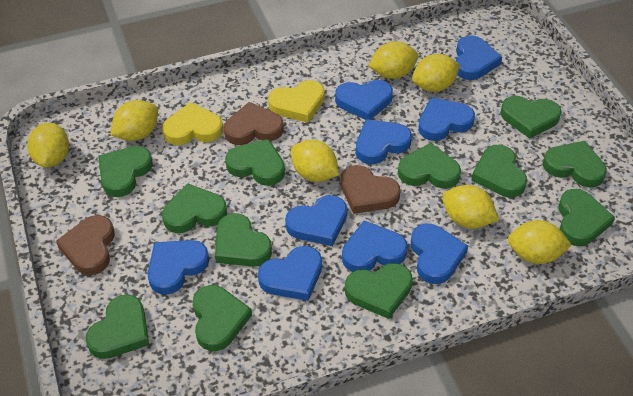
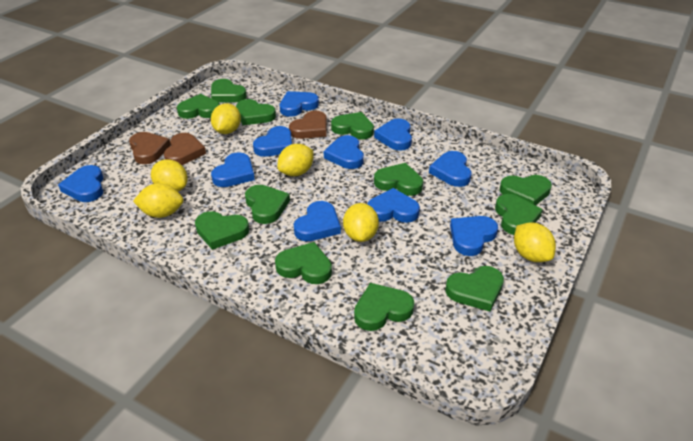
blue heart: 9 -> 10
yellow heart: 2 -> 0
yellow lemon: 7 -> 6

